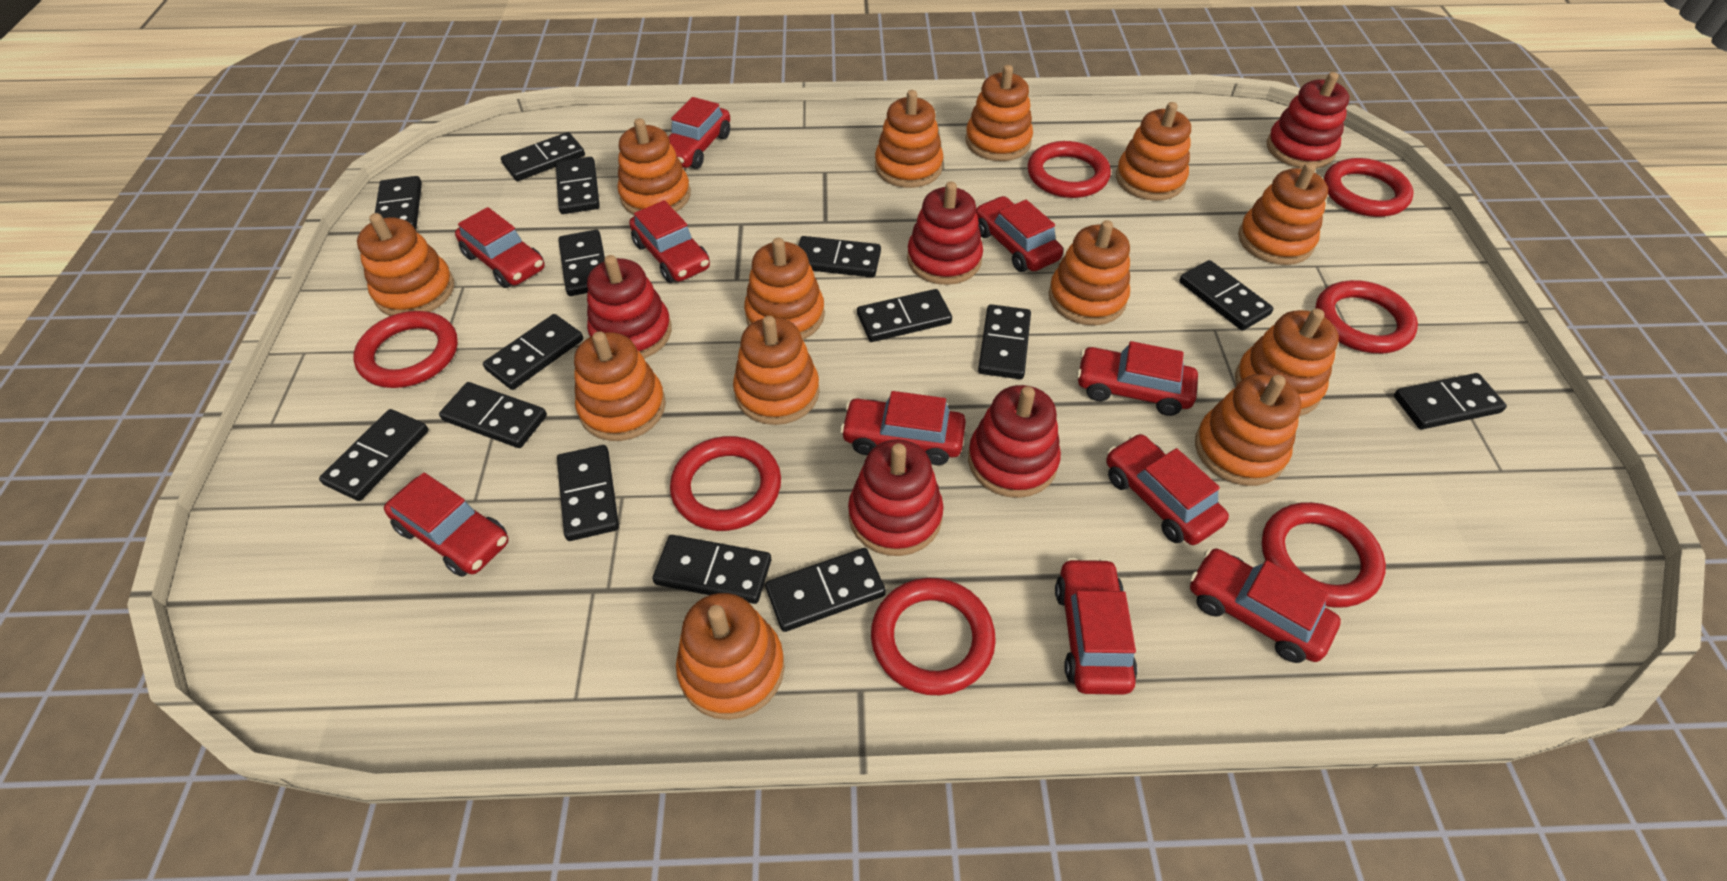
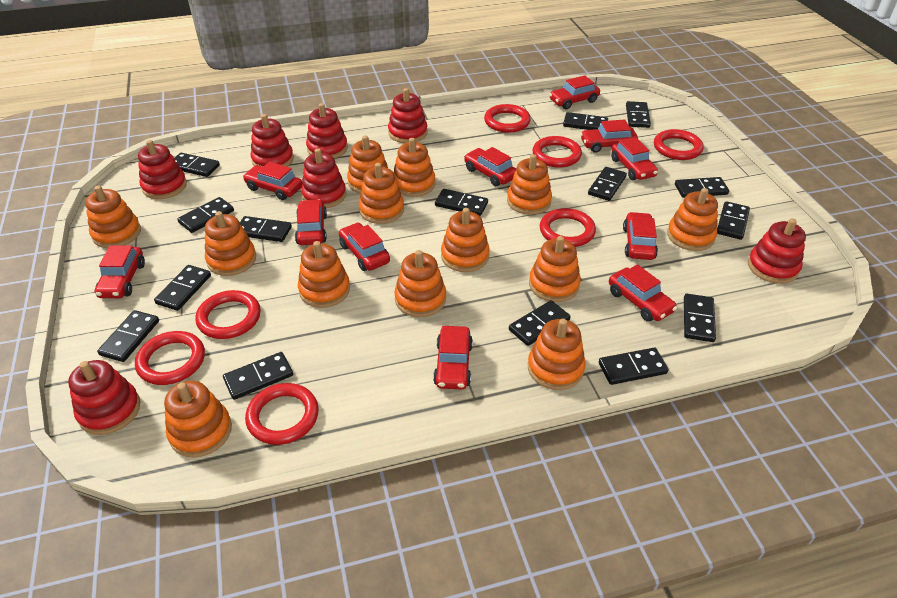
red car: 10 -> 11
red stacking toy: 5 -> 7

